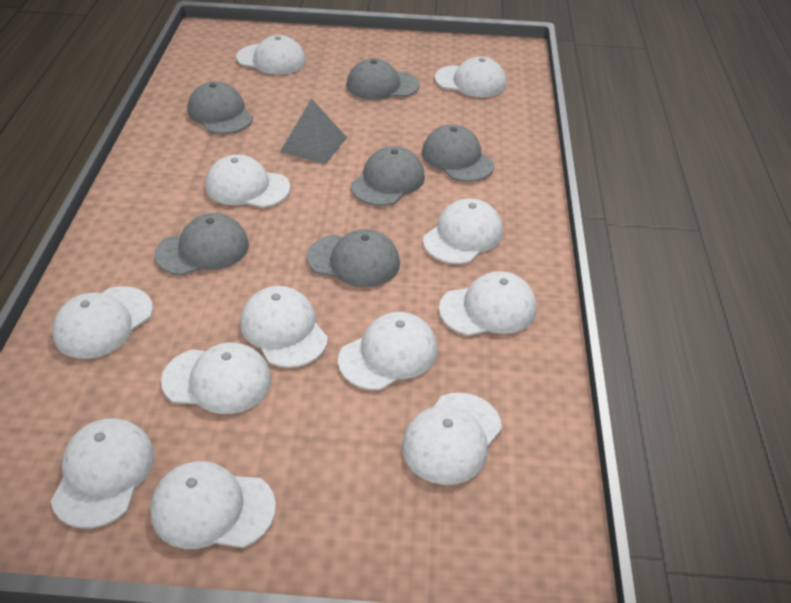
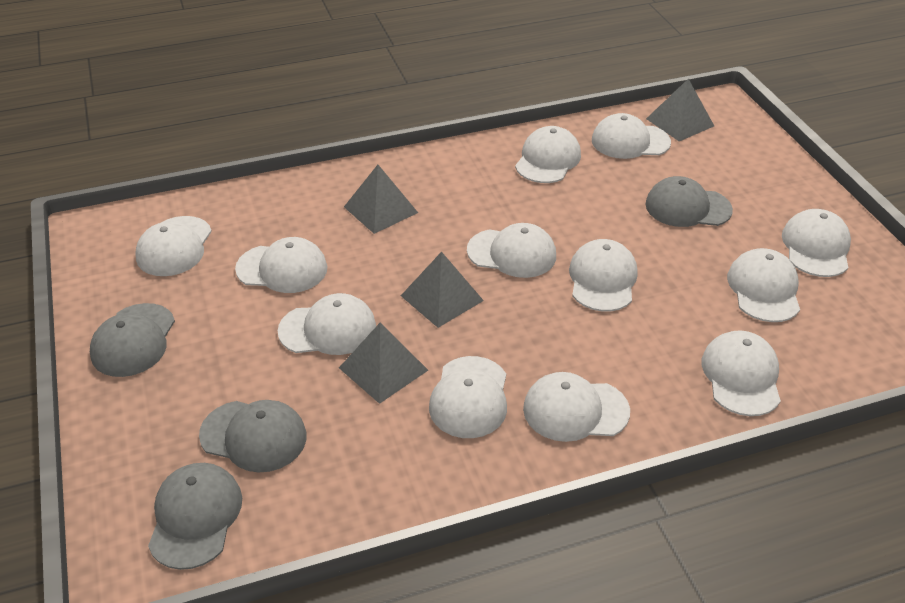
grey cap: 6 -> 4
grey pyramid: 1 -> 4

